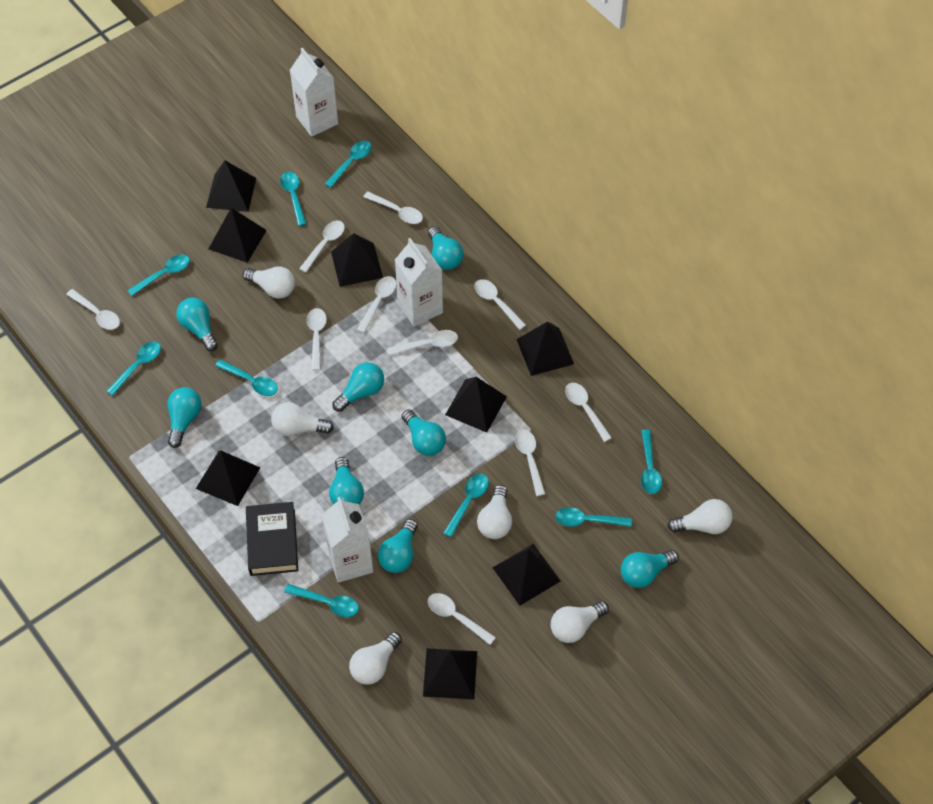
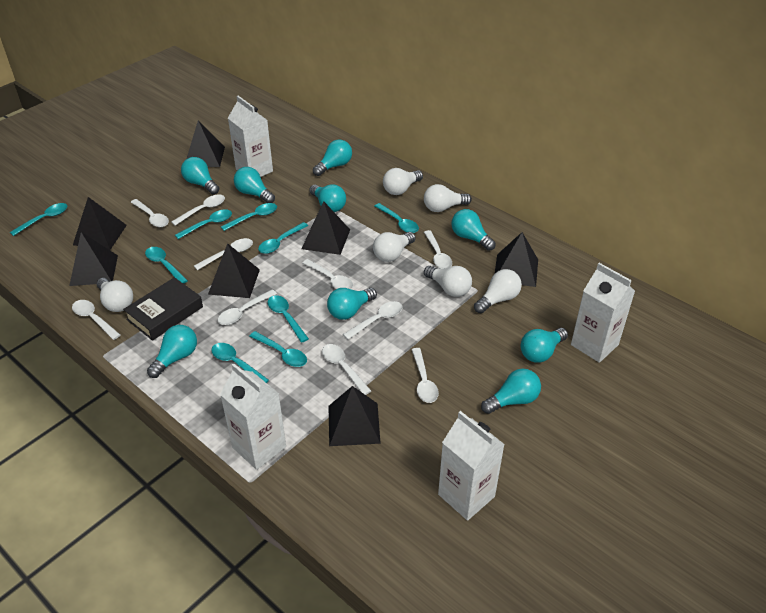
black pyramid: 8 -> 7
turquoise light bulb: 8 -> 9
white carton: 3 -> 4

